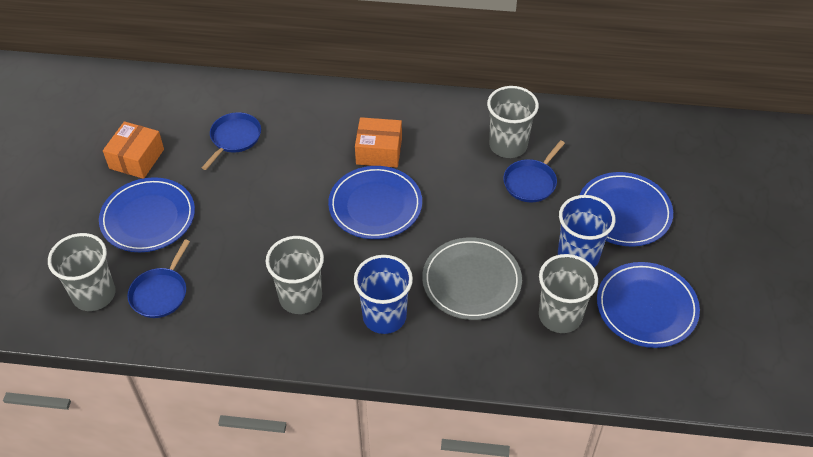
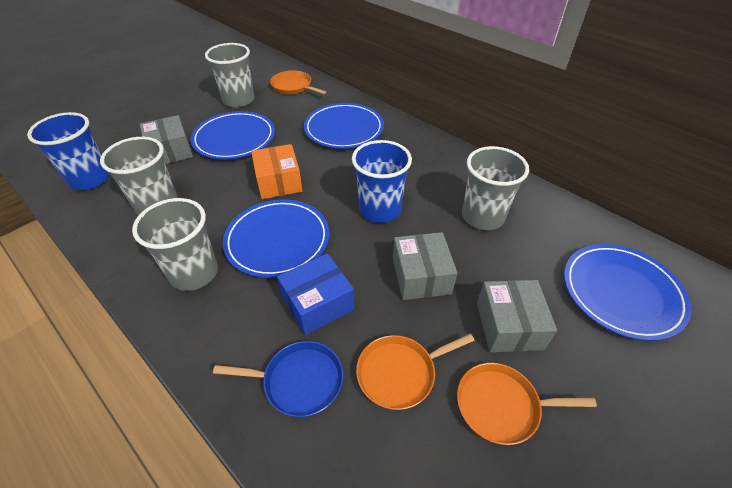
blue box: 0 -> 1
blue pan: 3 -> 1
grey box: 0 -> 3
grey plate: 1 -> 0
orange box: 2 -> 1
orange pan: 0 -> 3

